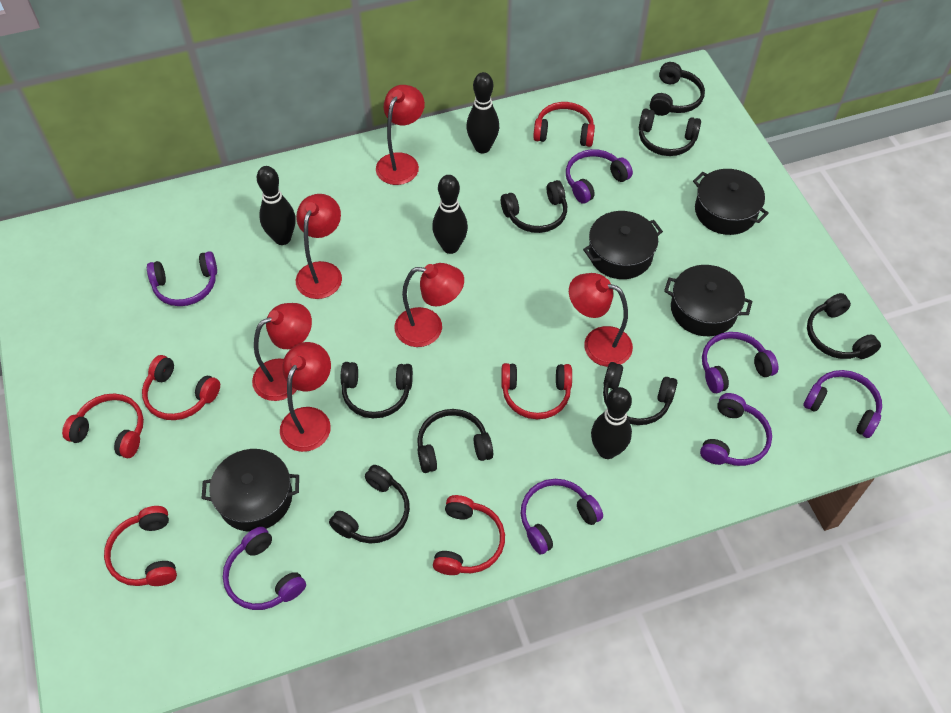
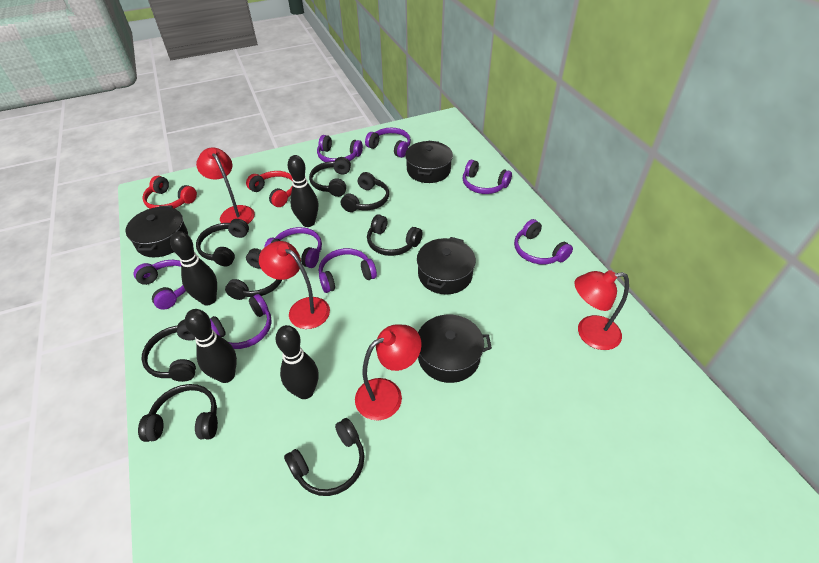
purple headphones: 7 -> 8
red headphones: 6 -> 2
red lamp: 6 -> 4

